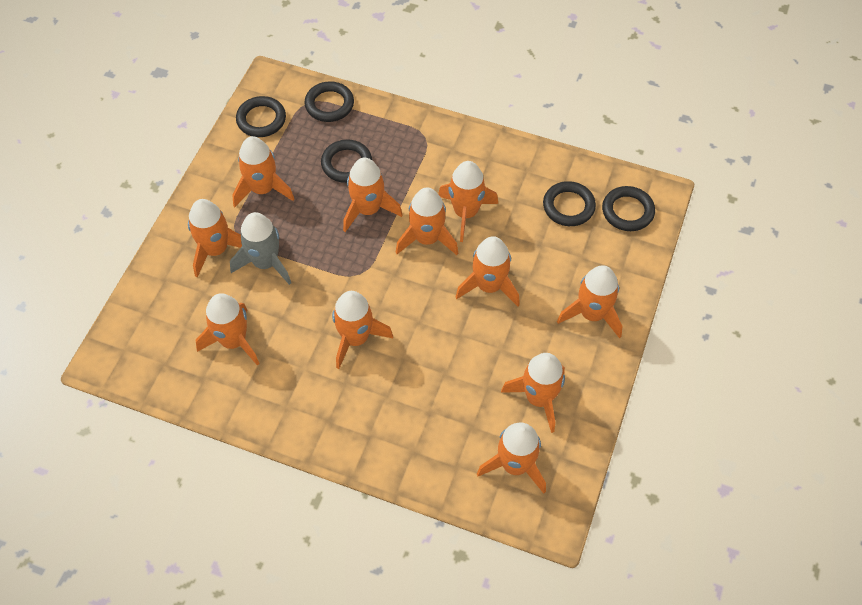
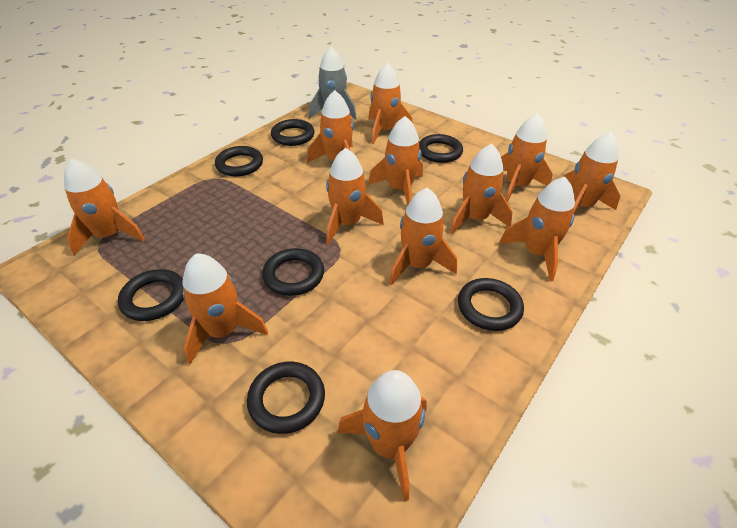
black ring: 5 -> 7
orange rocket: 11 -> 12

